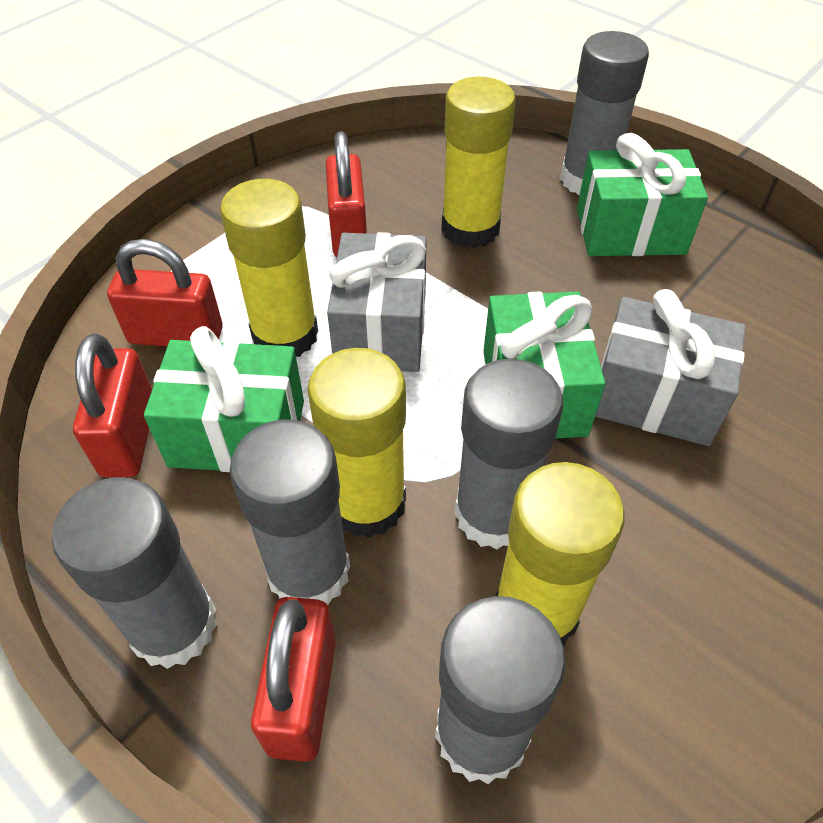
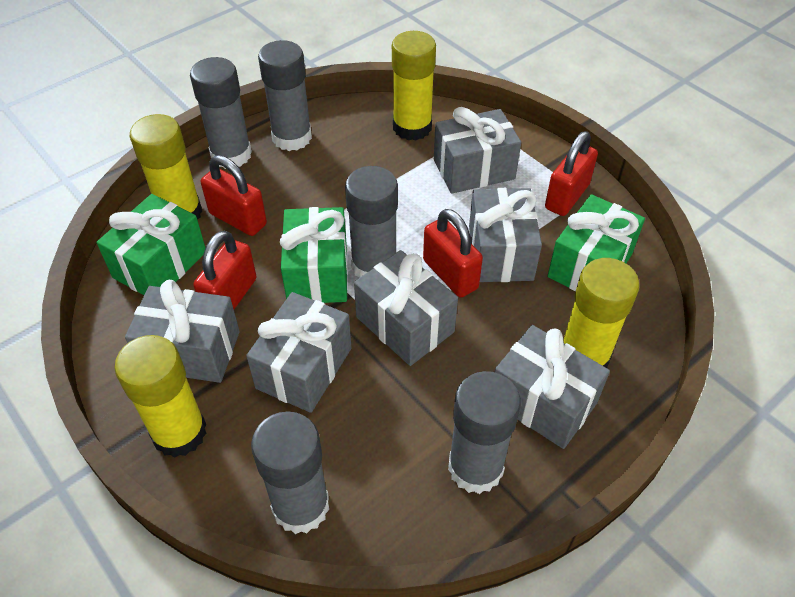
grey gift: 2 -> 6

